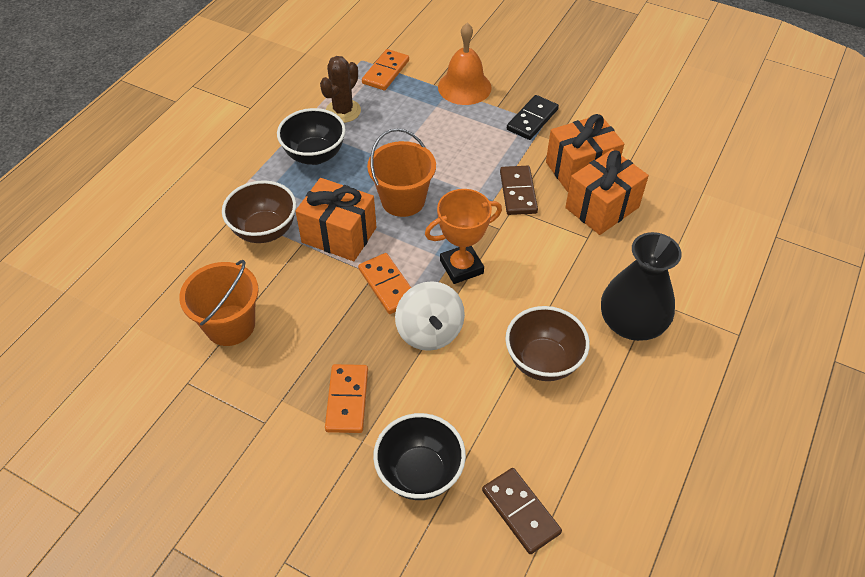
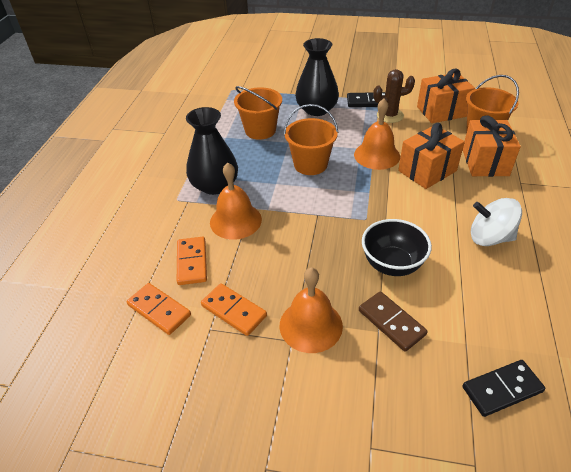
black bowl: 2 -> 1
black domino: 1 -> 2
black vase: 1 -> 2
brown bowl: 2 -> 0
brown domino: 2 -> 1
orange bell: 1 -> 3
orange bucket: 2 -> 3
orange trophy: 1 -> 0

